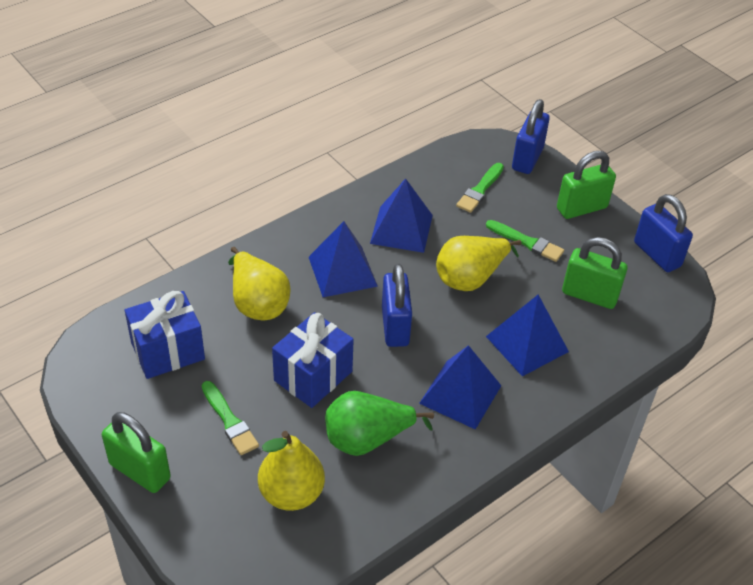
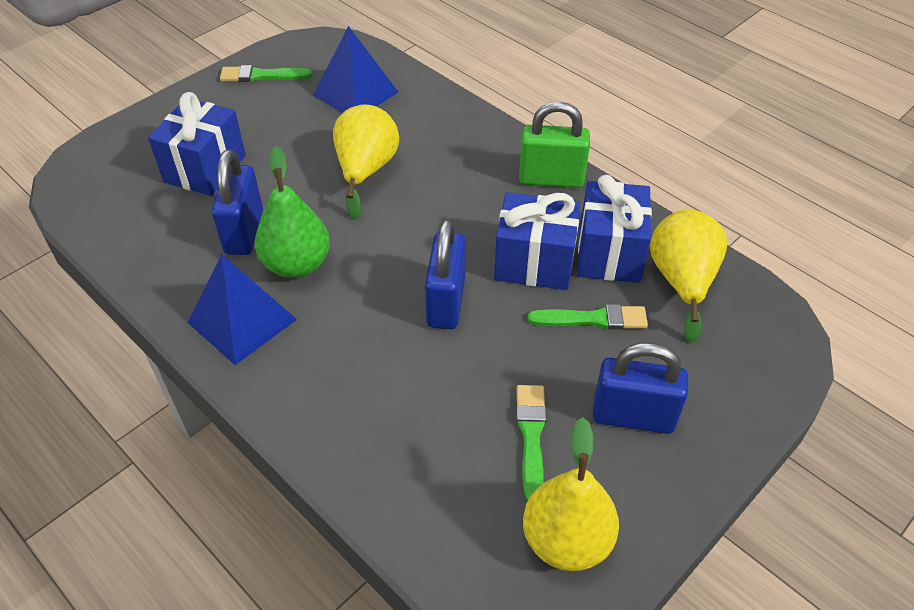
blue gift: 2 -> 3
blue pyramid: 4 -> 2
green padlock: 3 -> 1

